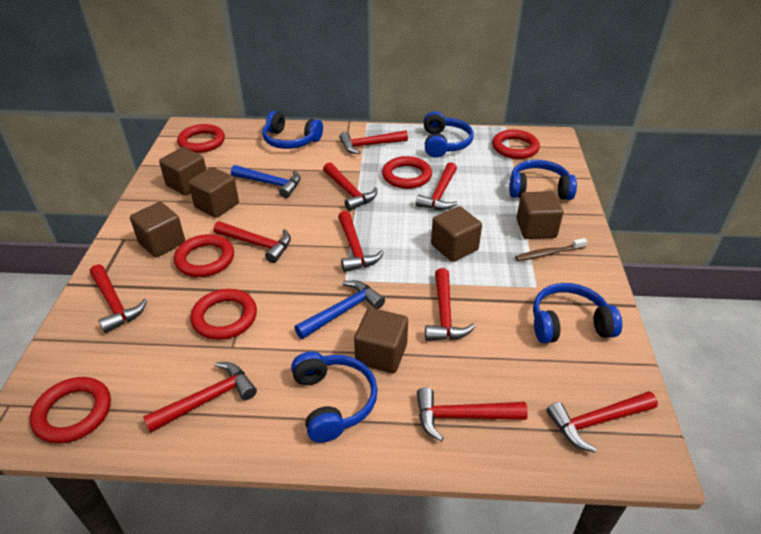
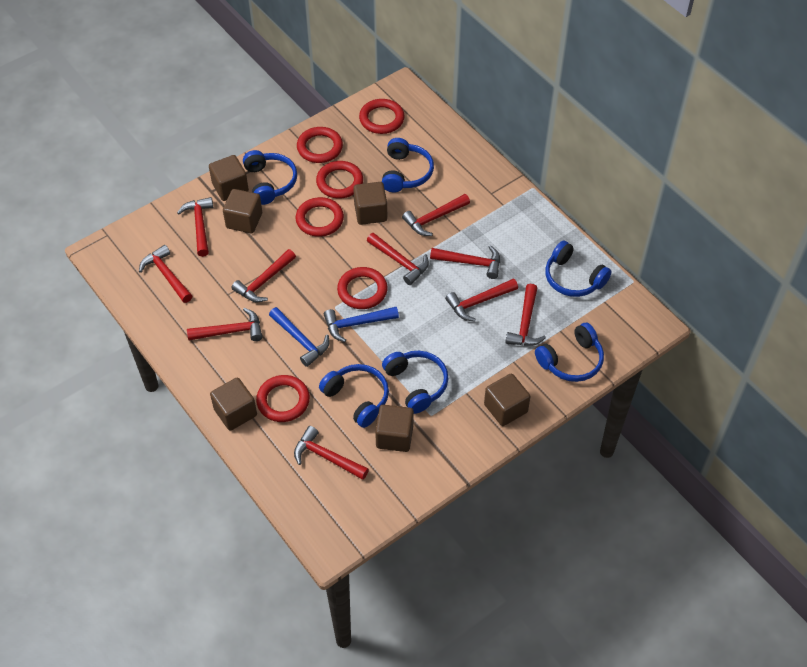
blue headphones: 5 -> 6
brown toothbrush: 1 -> 0

